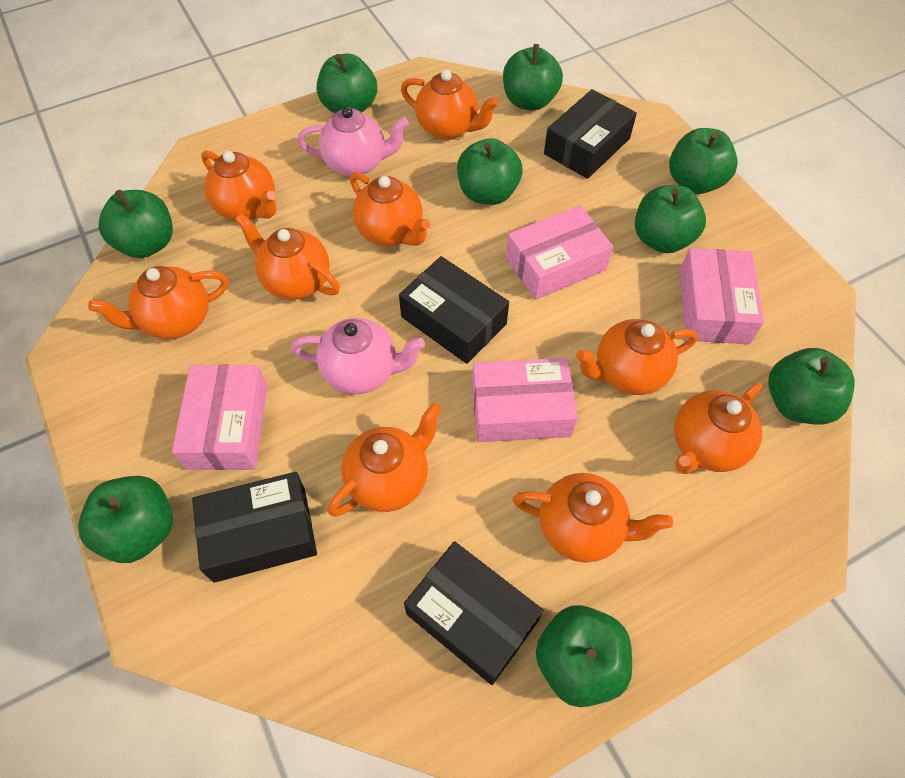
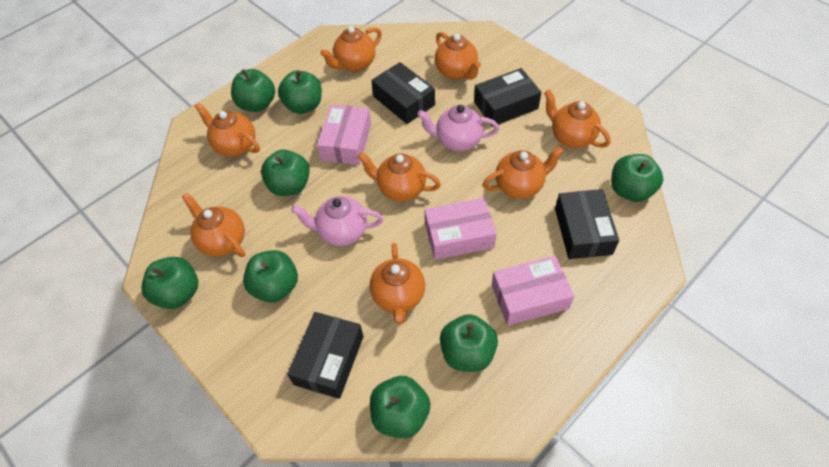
green apple: 9 -> 8
orange teapot: 9 -> 8
pink box: 4 -> 3

